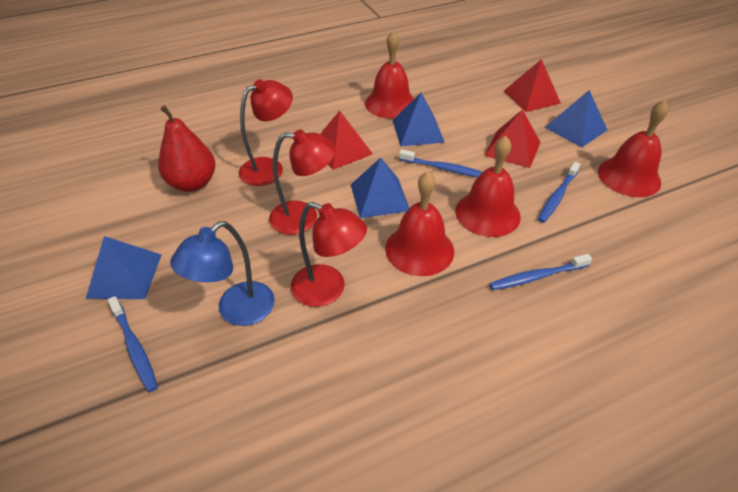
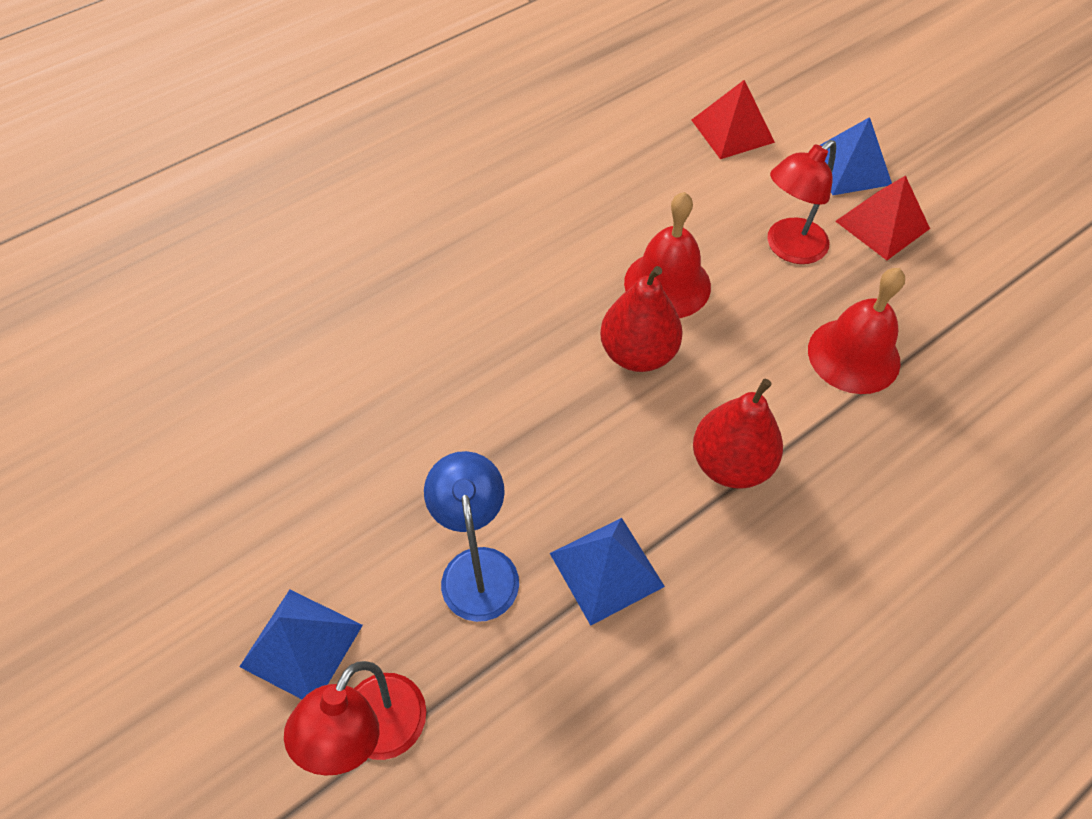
blue pyramid: 4 -> 3
blue toothbrush: 4 -> 0
red bell: 4 -> 2
red lamp: 3 -> 2
red pear: 1 -> 2
red pyramid: 3 -> 2

